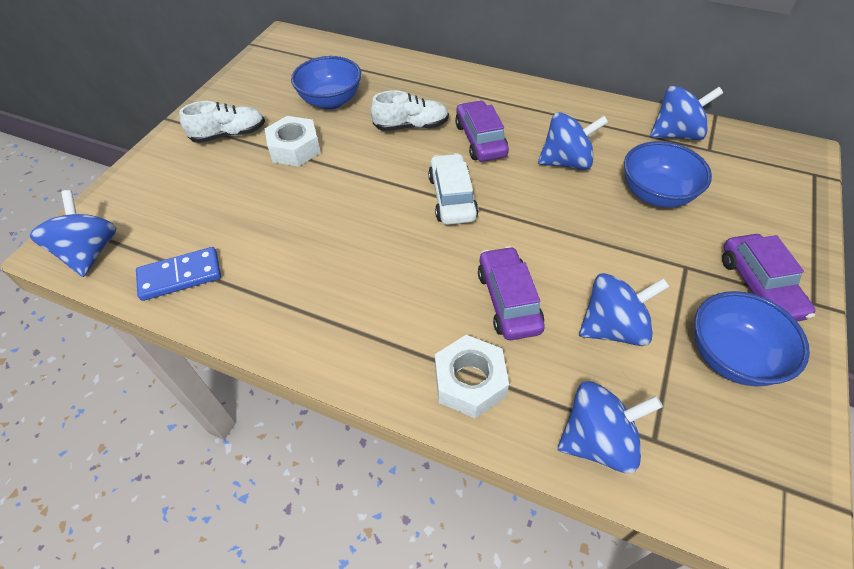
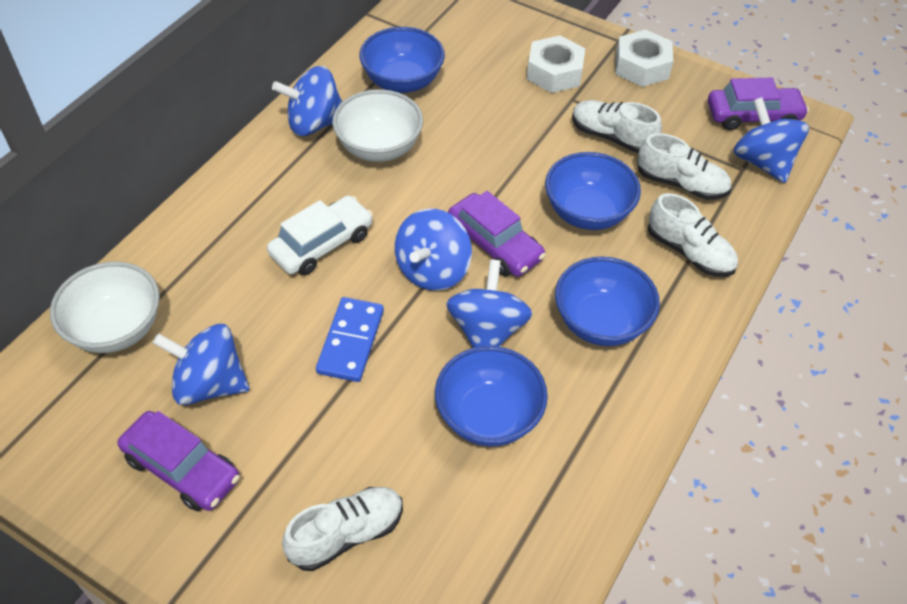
blue bowl: 3 -> 4
white bowl: 0 -> 2
white shoe: 2 -> 4

